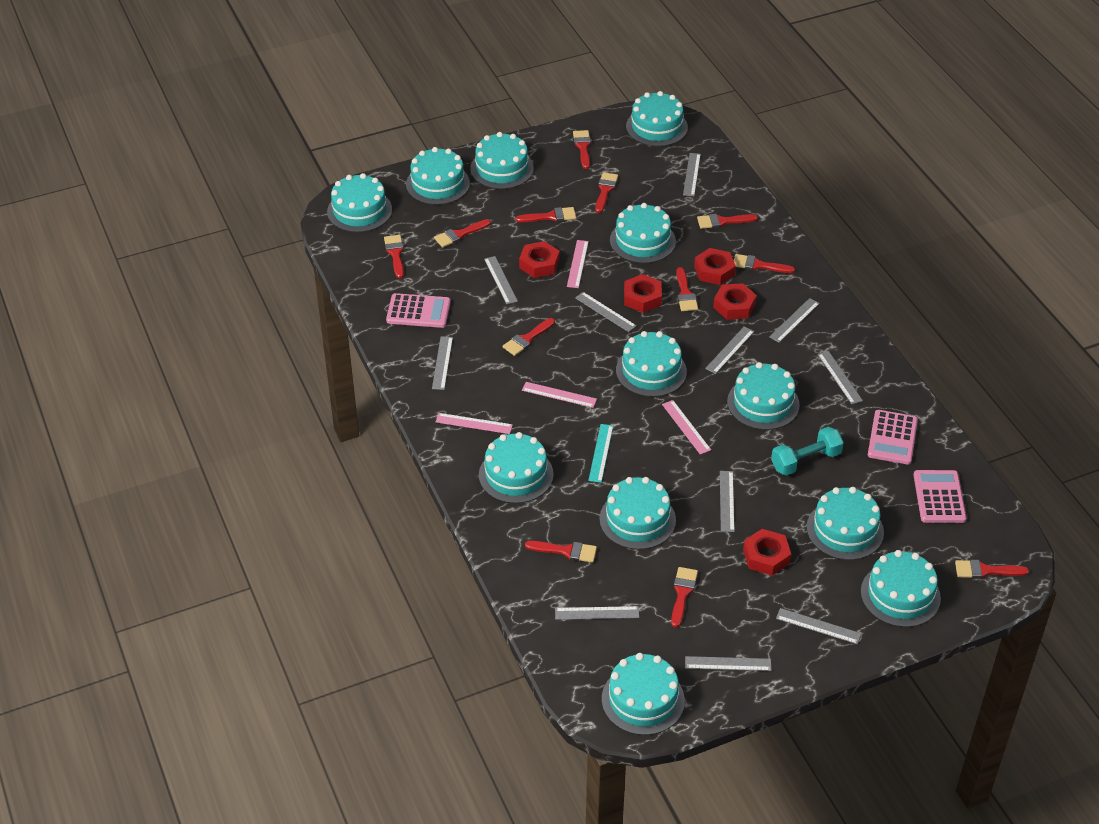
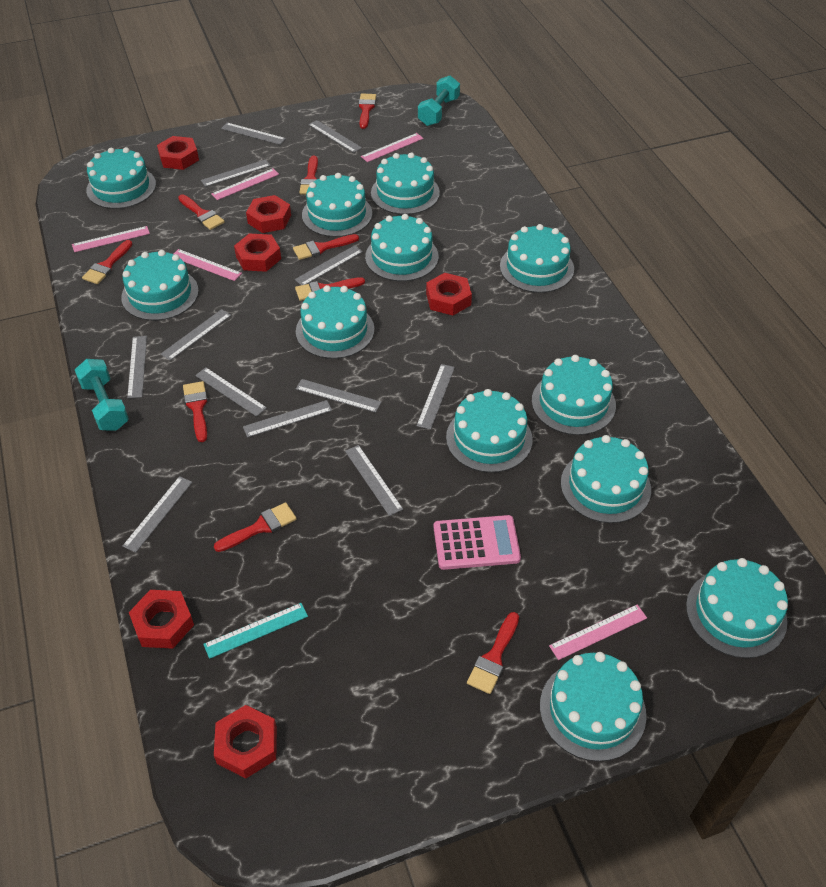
grey ruler: 11 -> 12
pink calculator: 3 -> 1
pink ruler: 4 -> 5
red brush: 12 -> 9
red nut: 5 -> 6
turquoise dumbbell: 1 -> 2

